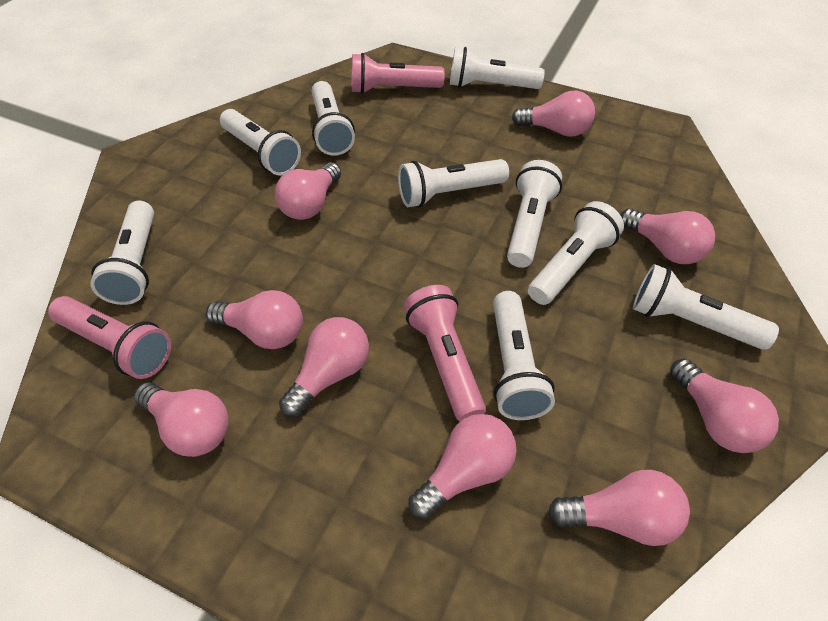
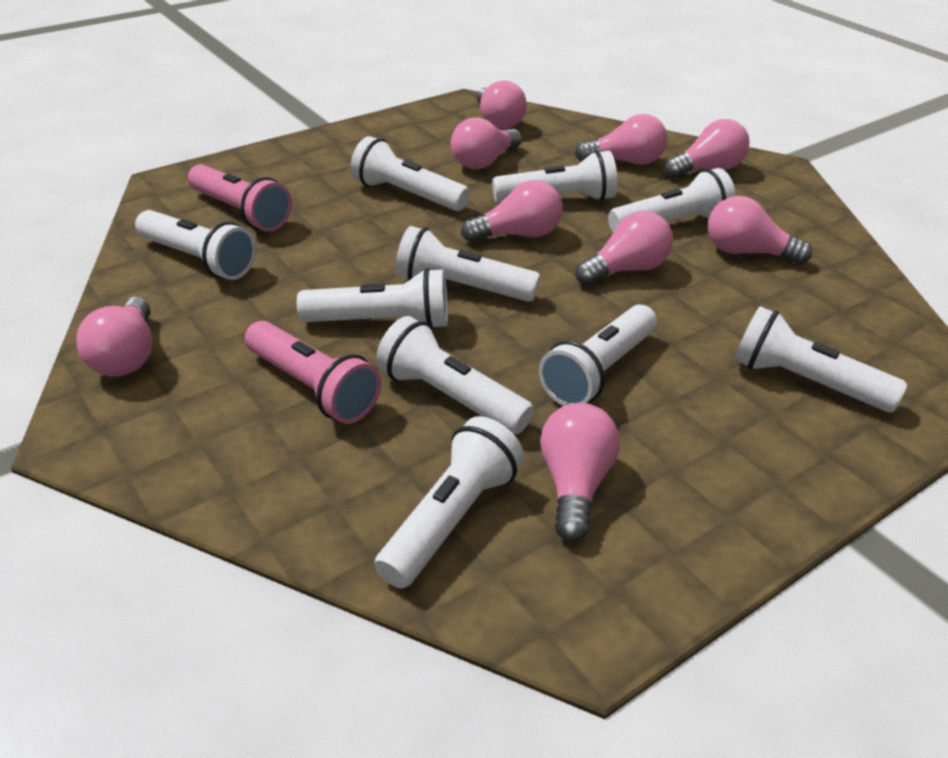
pink flashlight: 3 -> 2
white flashlight: 9 -> 10

